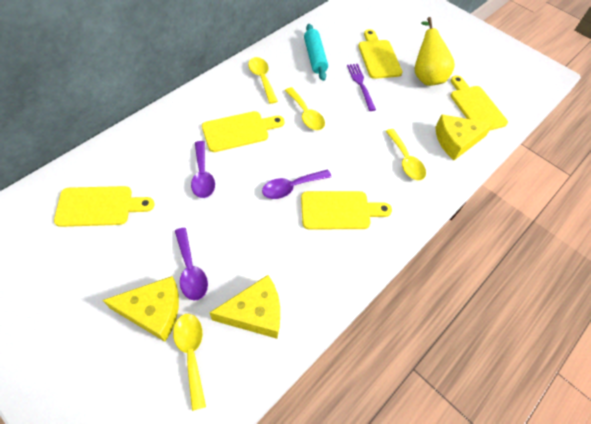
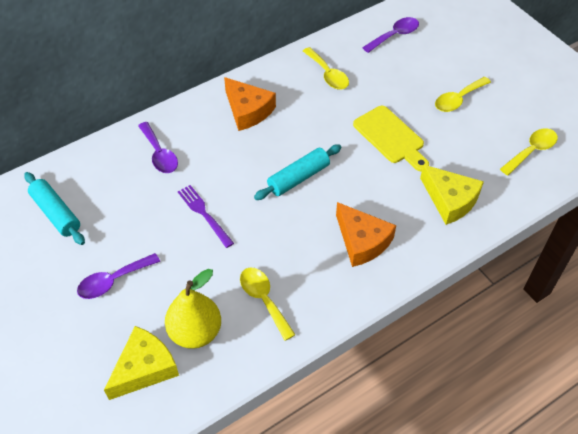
orange cheese: 0 -> 2
turquoise rolling pin: 1 -> 2
yellow cheese: 3 -> 2
yellow cutting board: 5 -> 1

